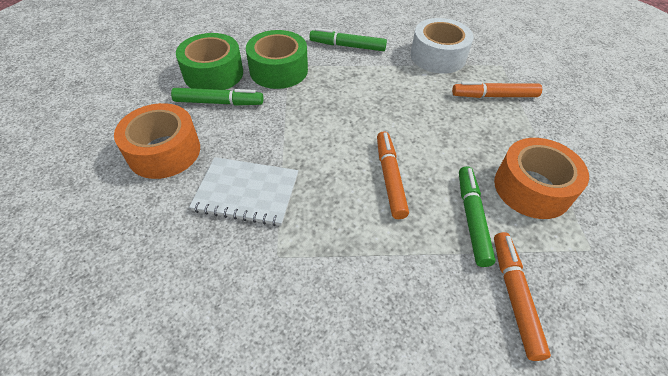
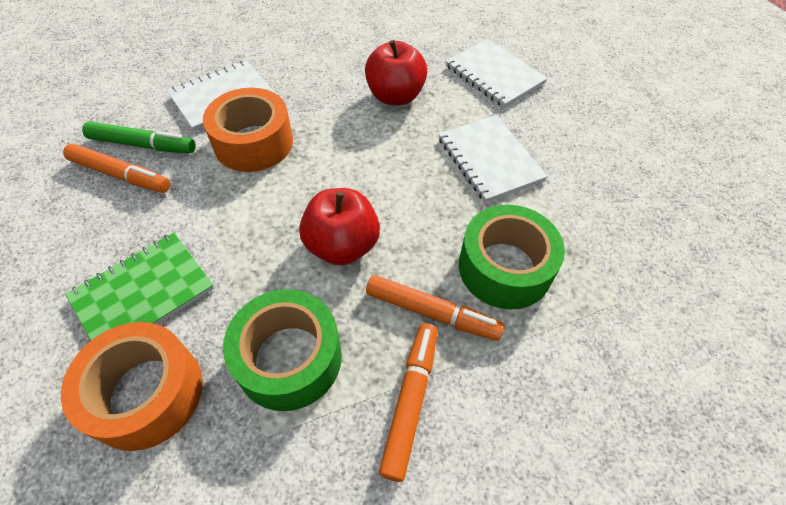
green marker: 3 -> 1
green notebook: 0 -> 1
red apple: 0 -> 2
white notebook: 1 -> 3
white tape: 1 -> 0

